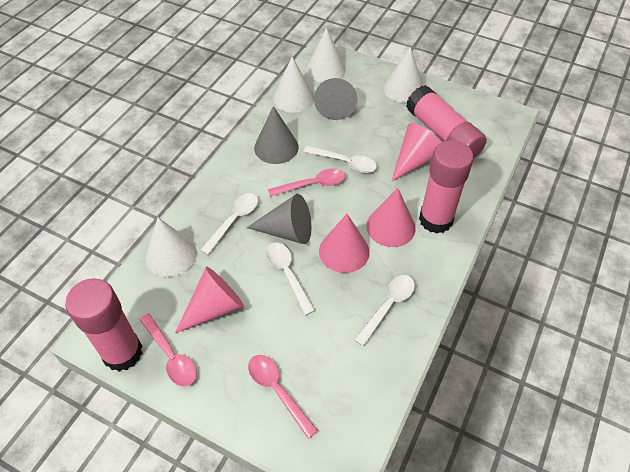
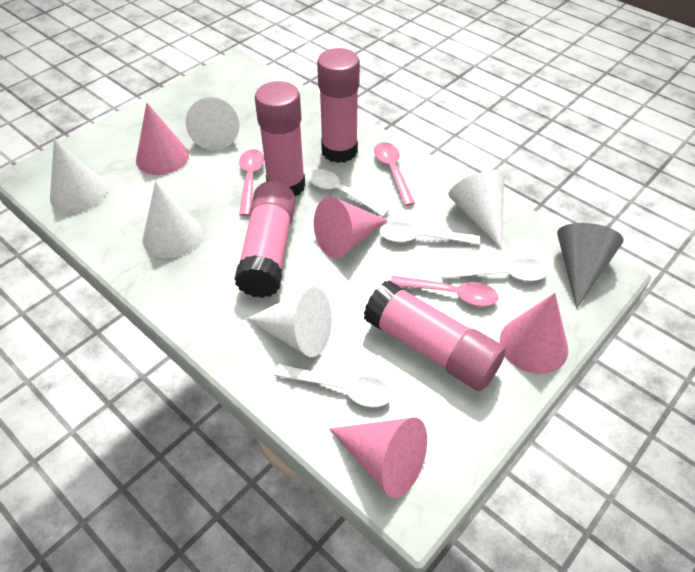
grey cone: 3 -> 1
pink glue stick: 3 -> 4
white cone: 4 -> 5

